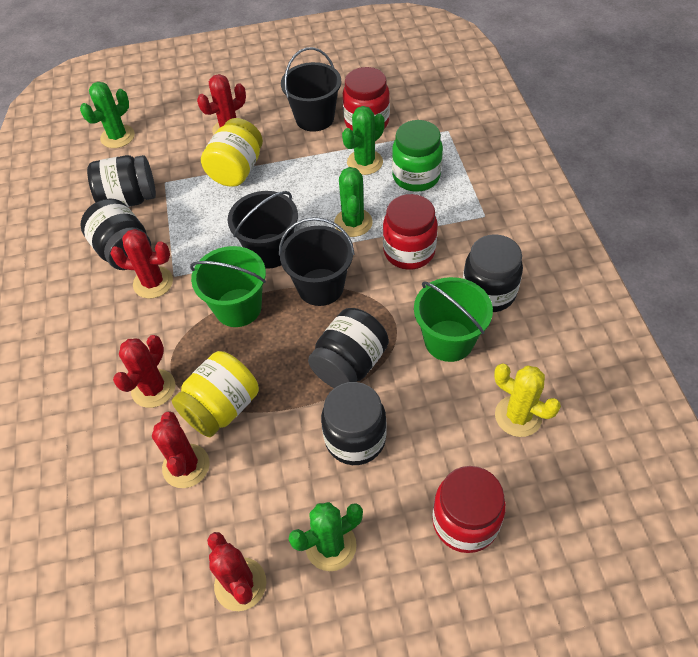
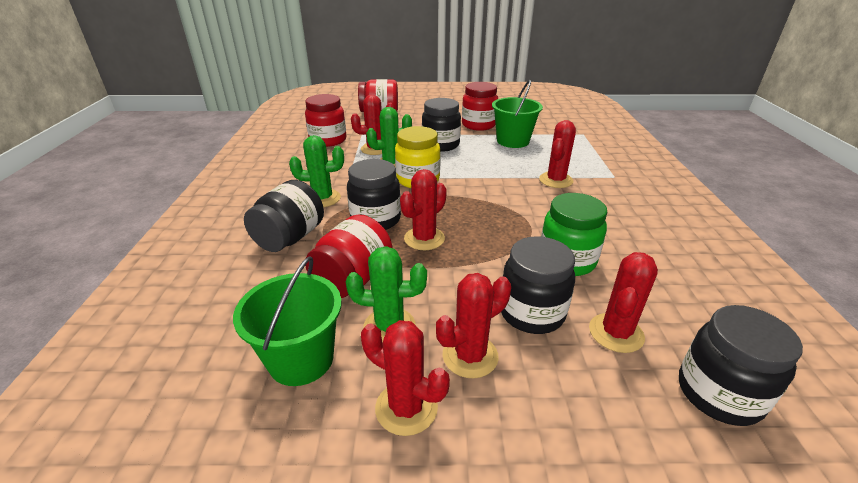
black bucket: 3 -> 0
green cactus: 4 -> 3
red cactus: 5 -> 6
red jar: 3 -> 4
yellow cactus: 1 -> 0
yellow jar: 2 -> 1

